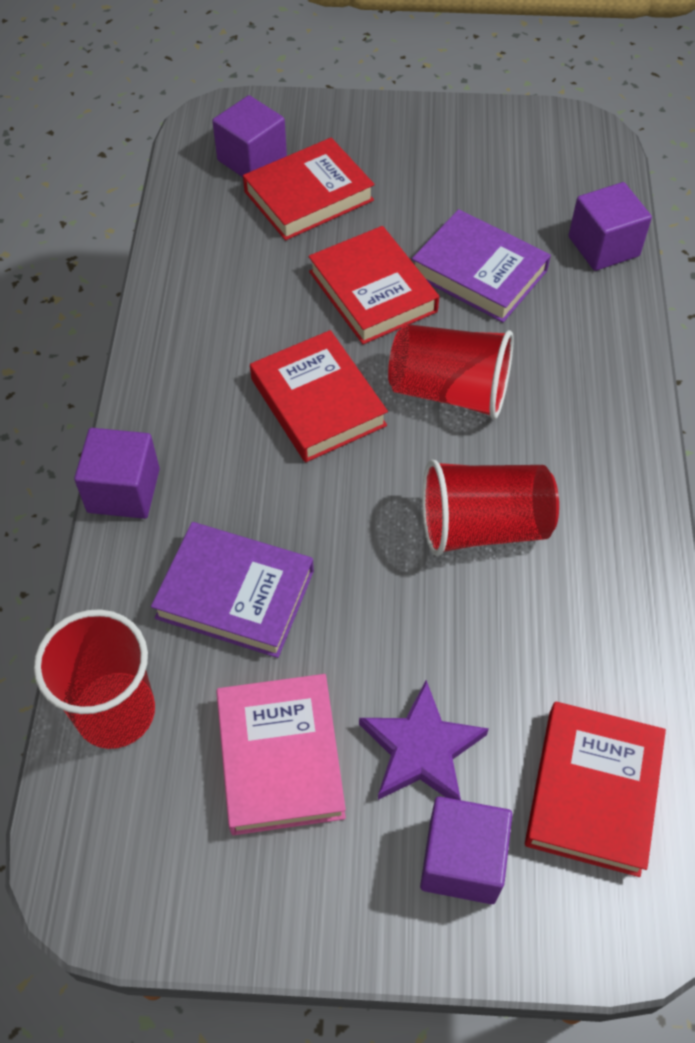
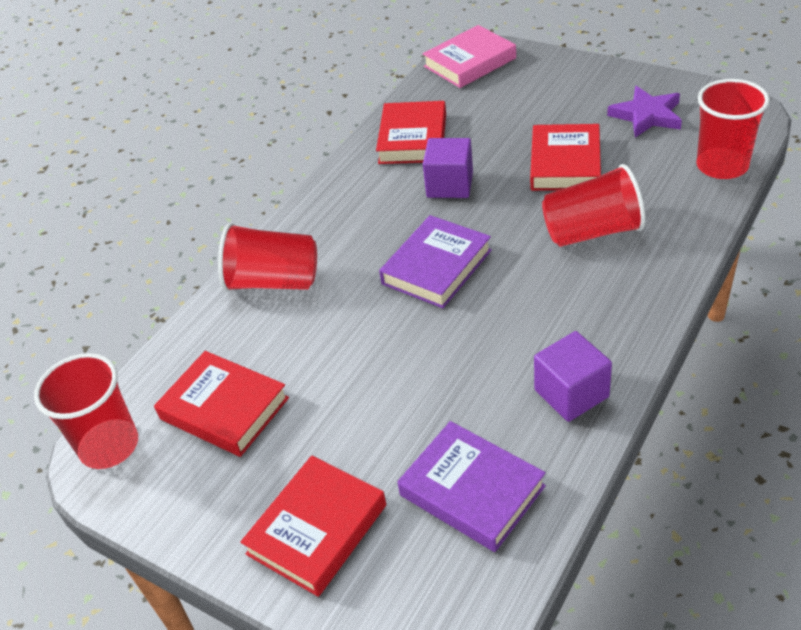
purple cube: 4 -> 2
red cup: 3 -> 4

